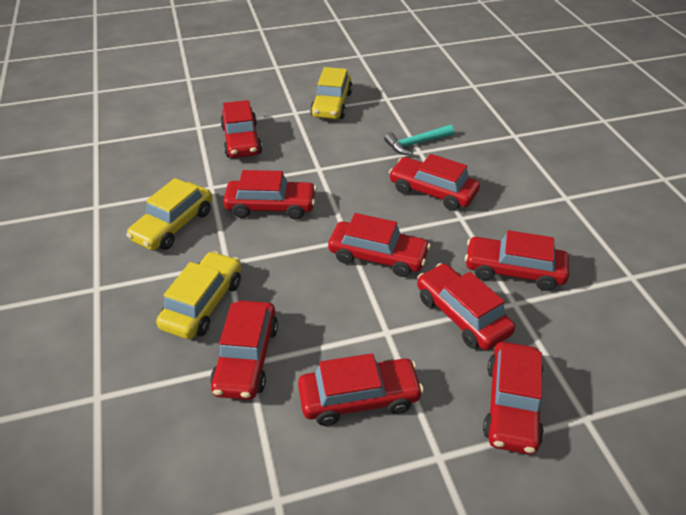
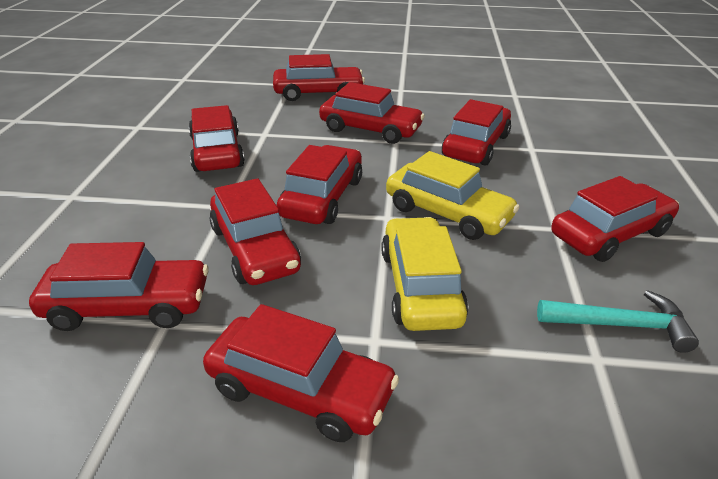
yellow car: 3 -> 2

